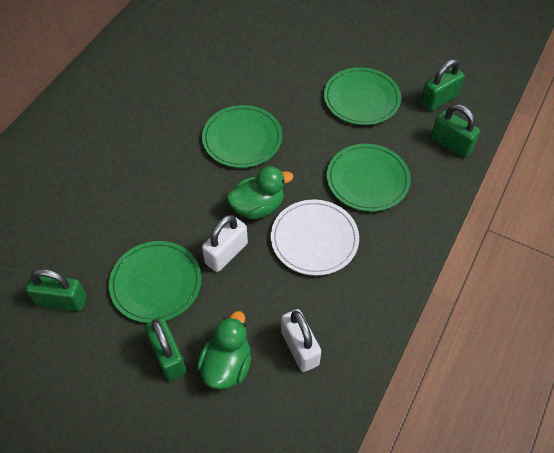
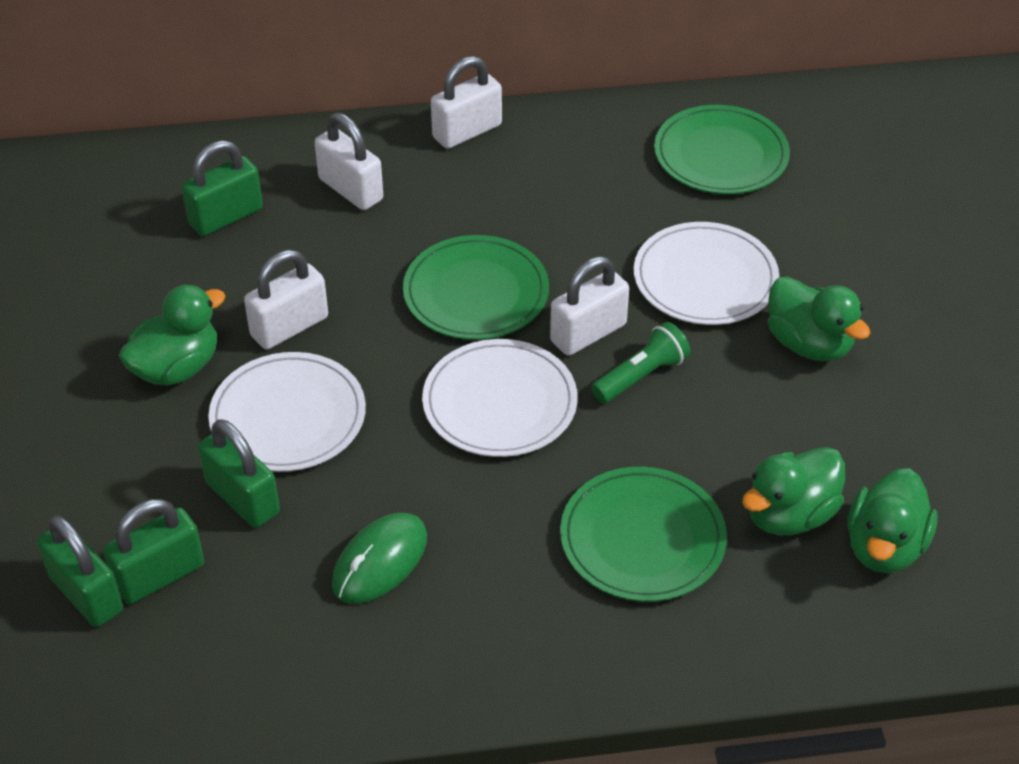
green duck: 2 -> 4
green flashlight: 0 -> 1
green mouse: 0 -> 1
green plate: 4 -> 3
white padlock: 2 -> 4
white plate: 1 -> 3

